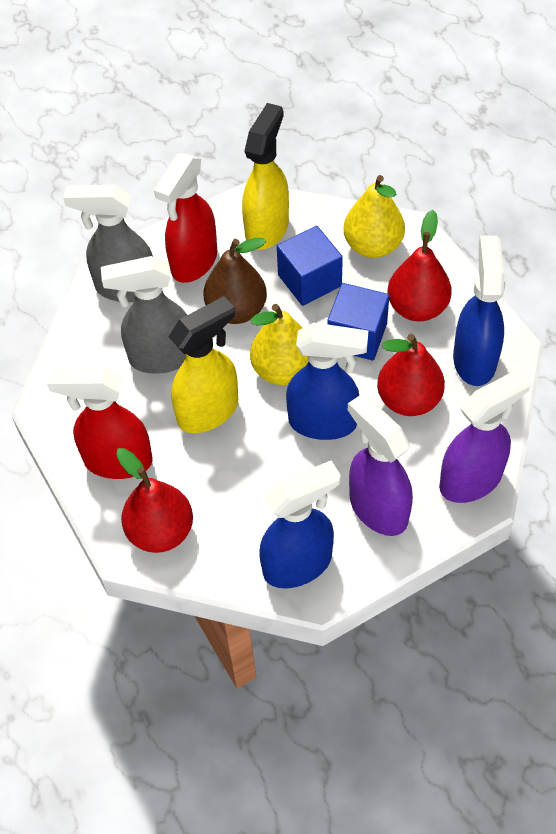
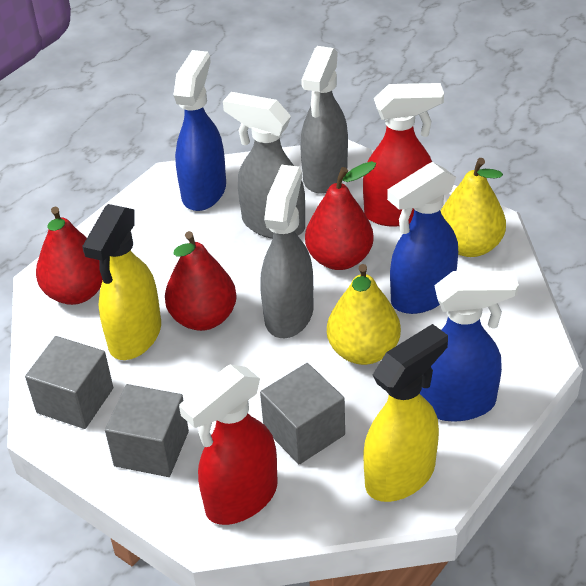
blue cube: 2 -> 0
brown pear: 1 -> 0
grey cube: 0 -> 3
grey spray bottle: 2 -> 3
purple spray bottle: 2 -> 0

